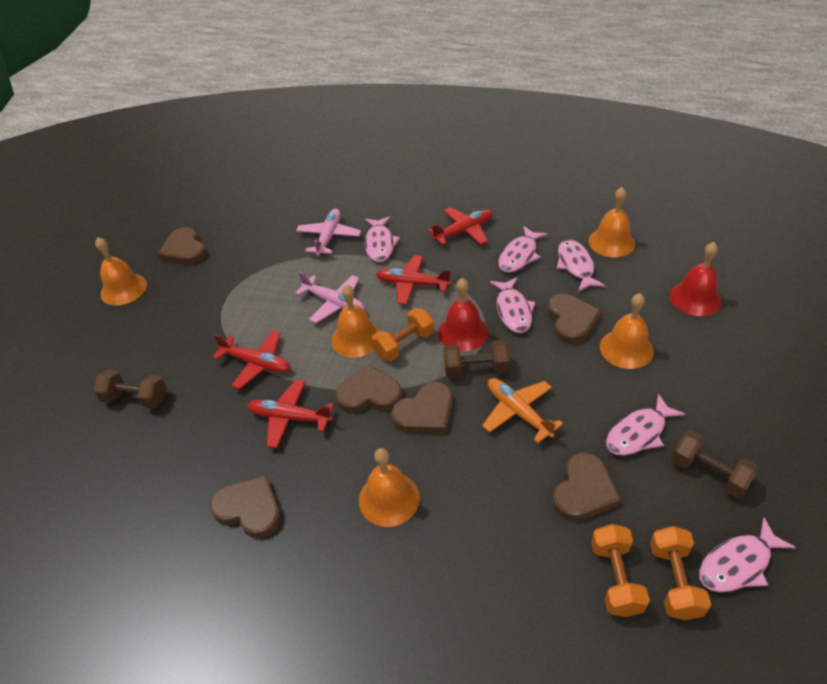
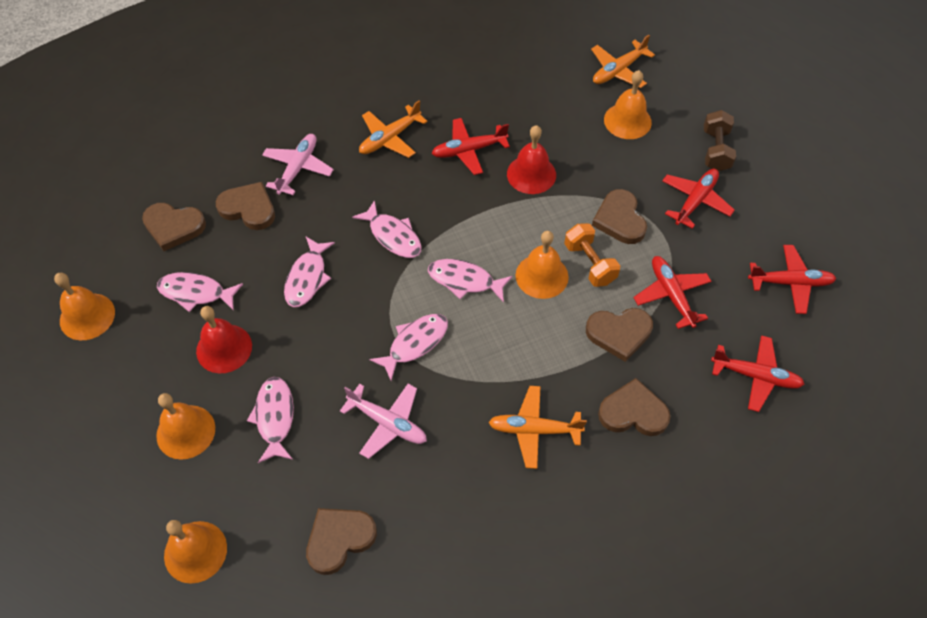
brown dumbbell: 3 -> 1
orange dumbbell: 3 -> 1
orange plane: 1 -> 3
red plane: 4 -> 5

